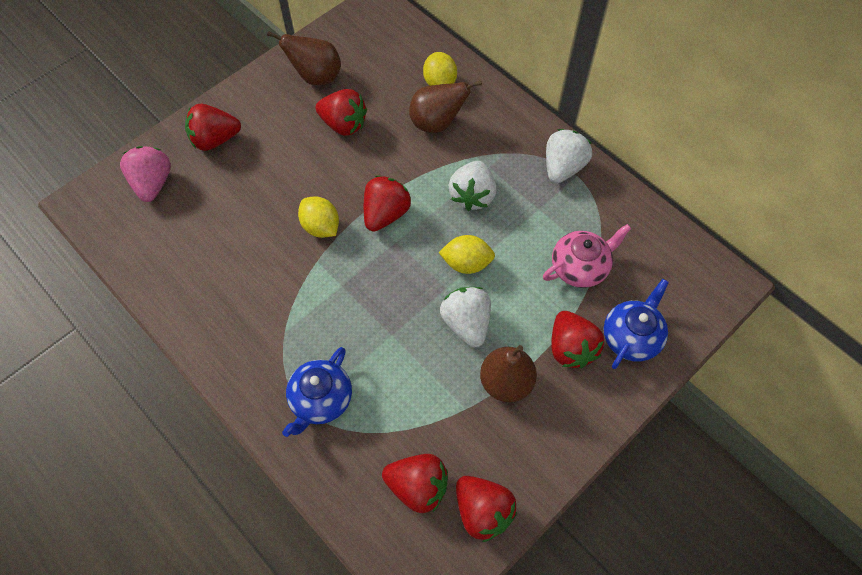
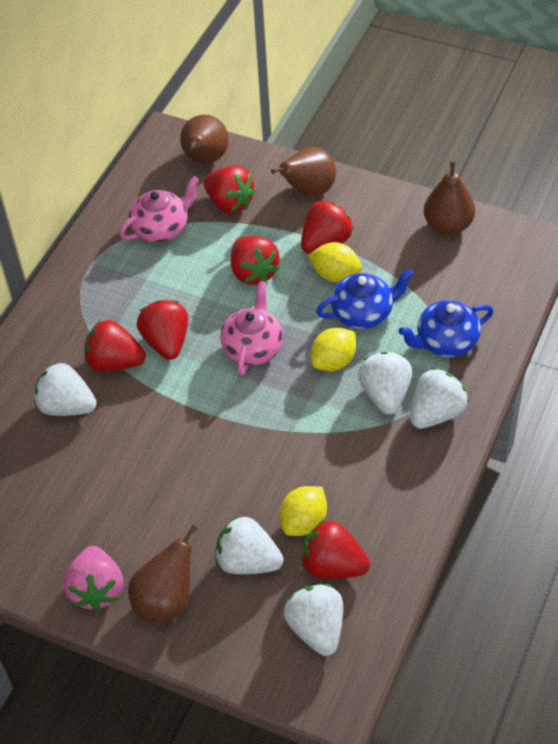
brown pear: 3 -> 4
pink teapot: 1 -> 2
white strawberry: 3 -> 5

